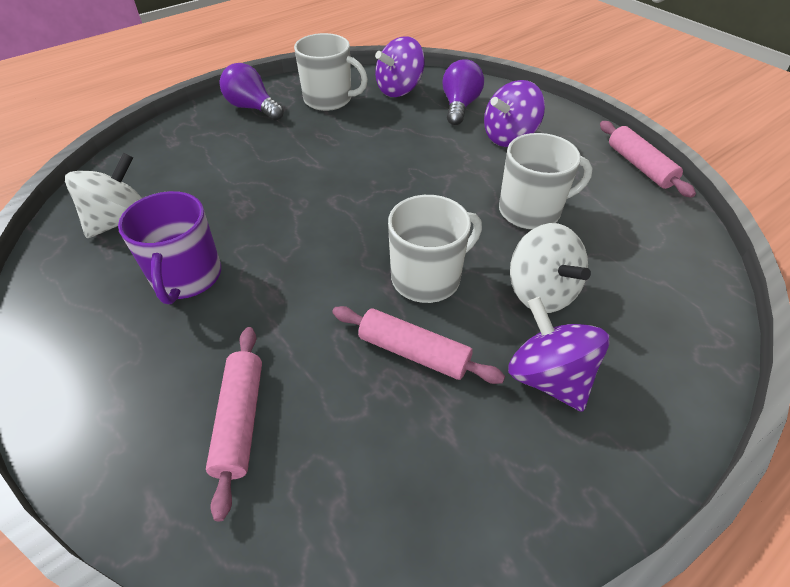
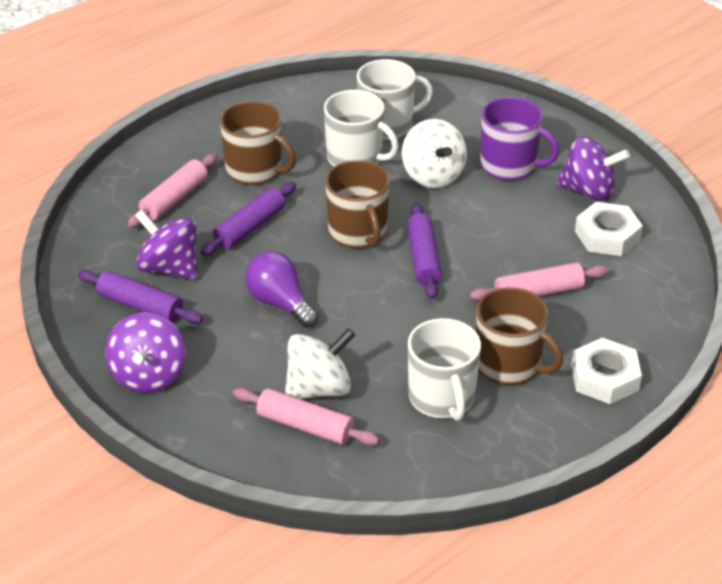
brown mug: 0 -> 3
purple light bulb: 2 -> 1
purple rolling pin: 0 -> 3
white nut: 0 -> 2

